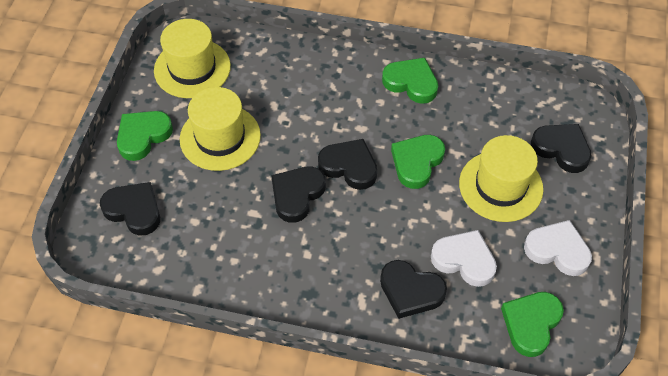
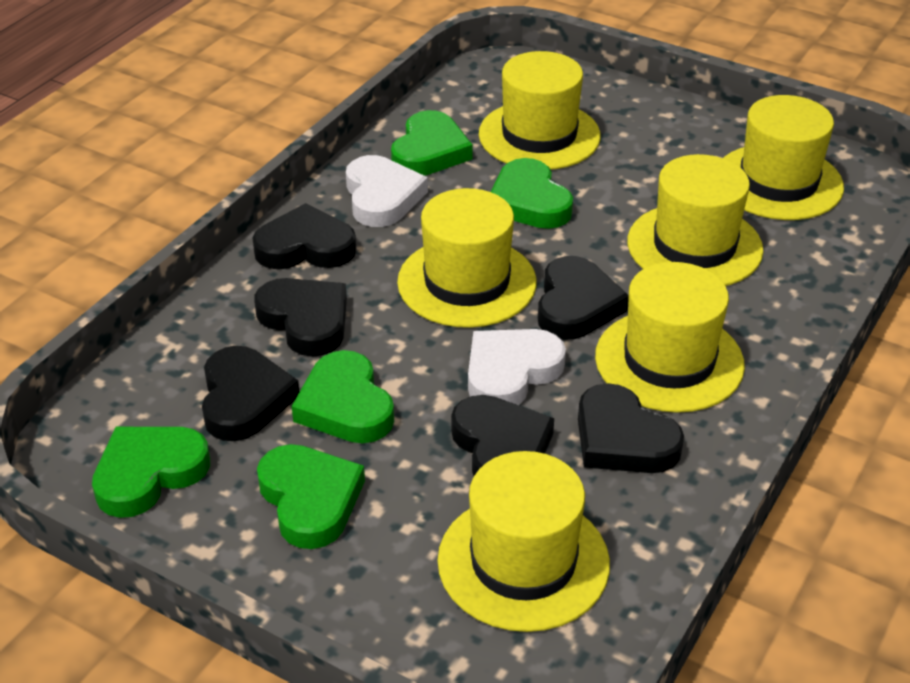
black heart: 5 -> 6
green heart: 4 -> 5
yellow hat: 3 -> 6

